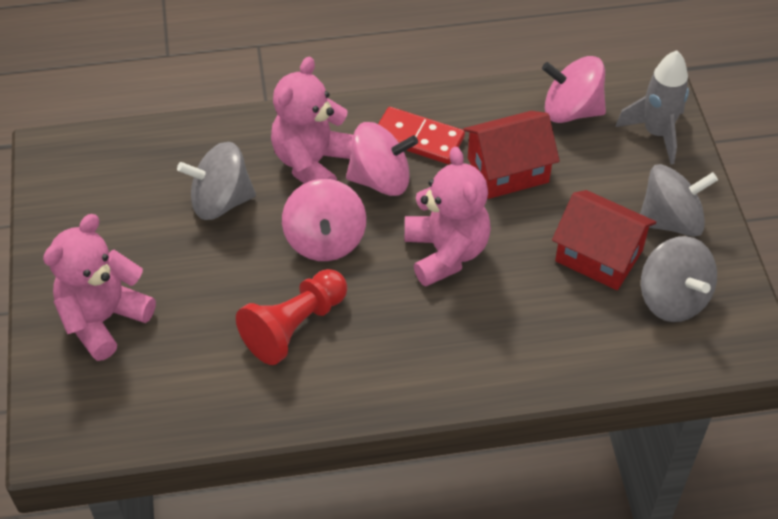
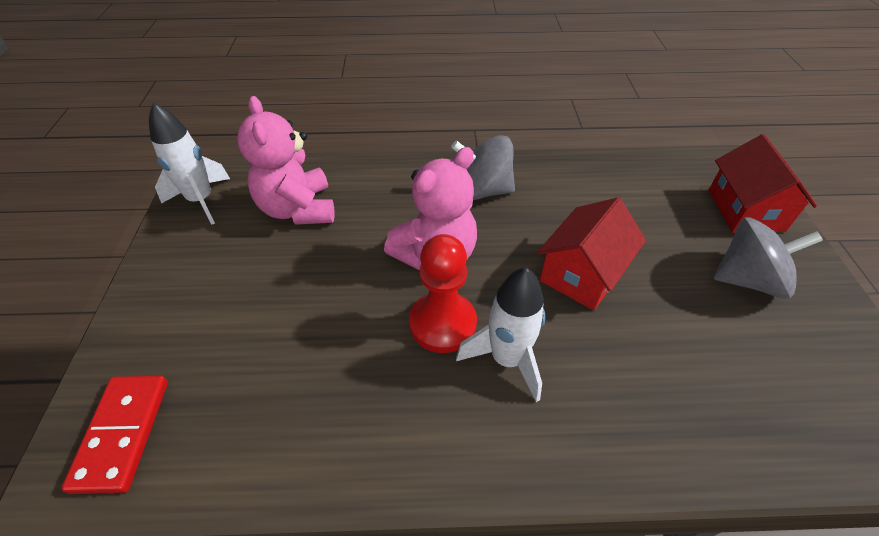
grey rocket: 1 -> 0
grey spinning top: 3 -> 2
pink spinning top: 3 -> 0
pink teddy bear: 3 -> 2
white rocket: 0 -> 2

